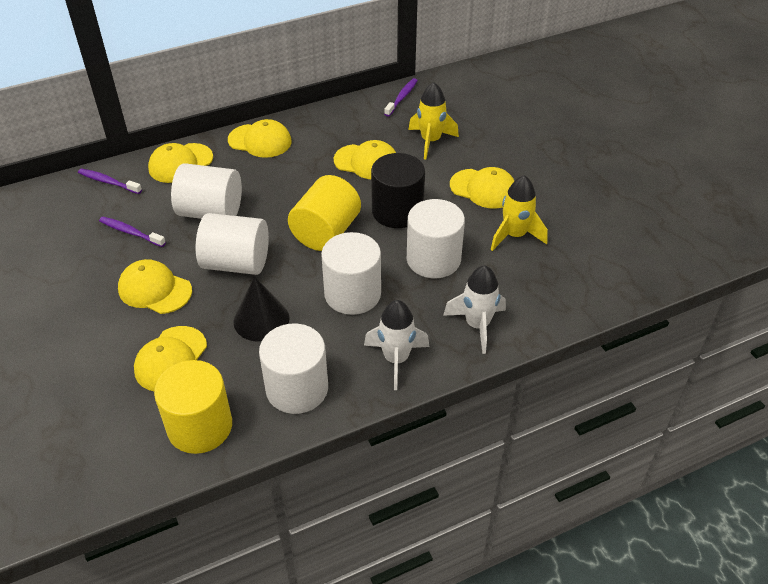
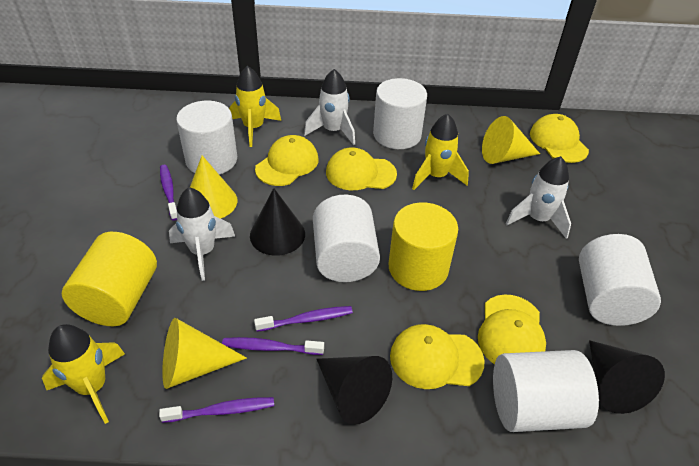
black cone: 1 -> 3
black cylinder: 1 -> 0
purple toothbrush: 3 -> 4
white rocket: 2 -> 3
yellow cap: 6 -> 5
yellow cone: 0 -> 3
yellow rocket: 2 -> 3

